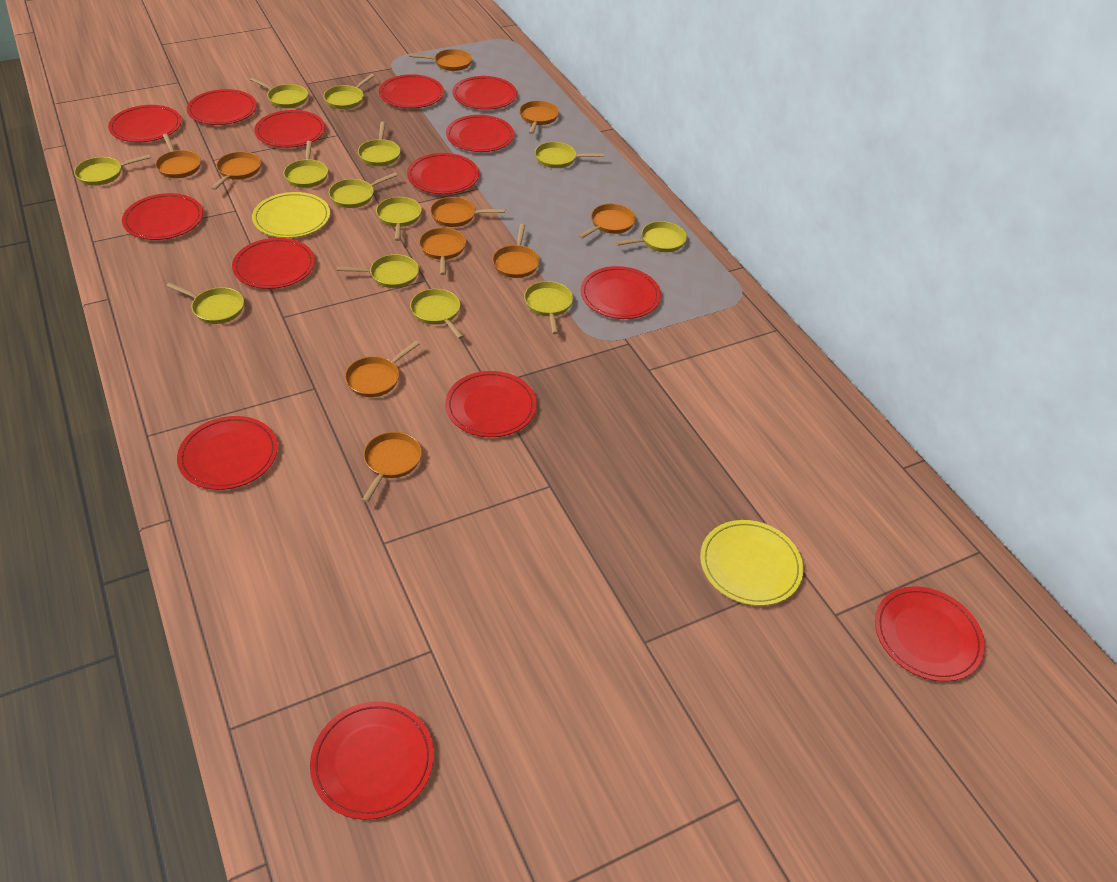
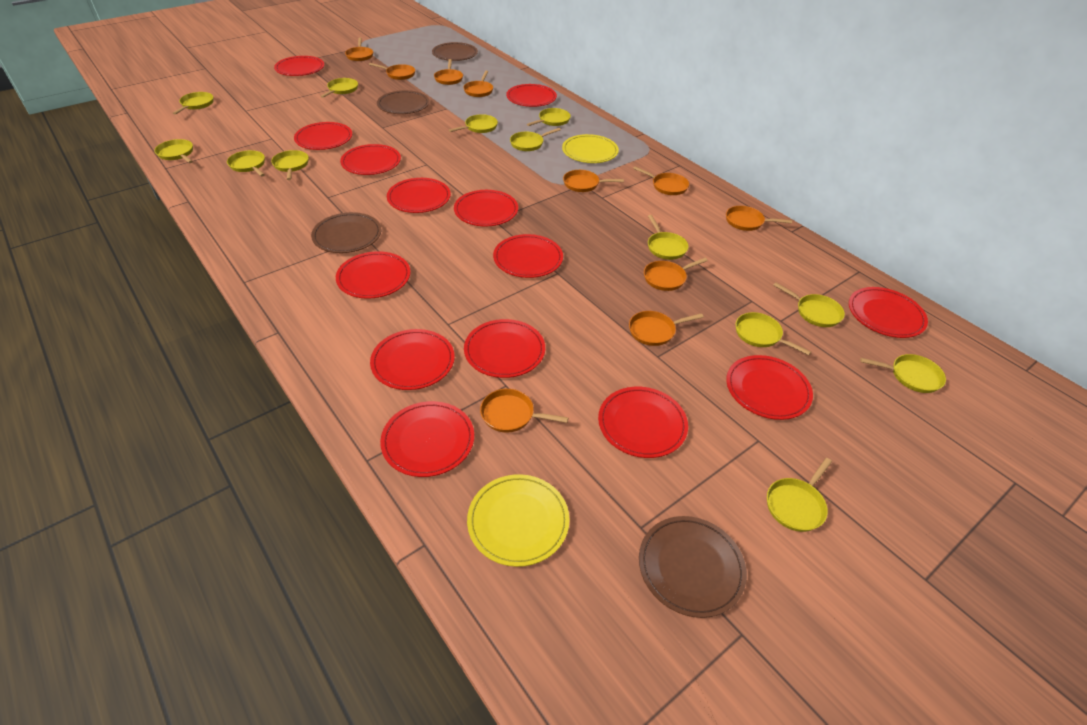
brown plate: 0 -> 4

